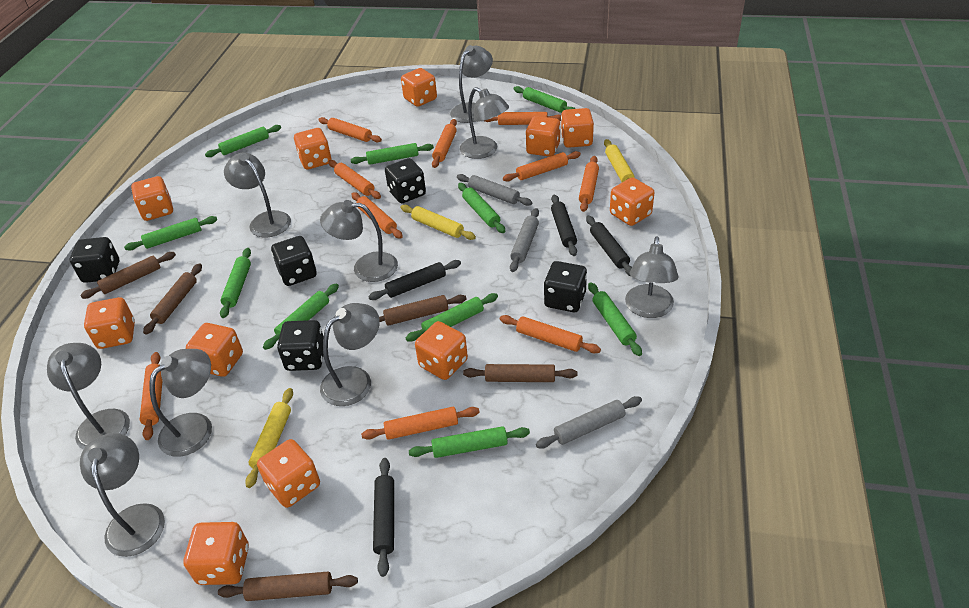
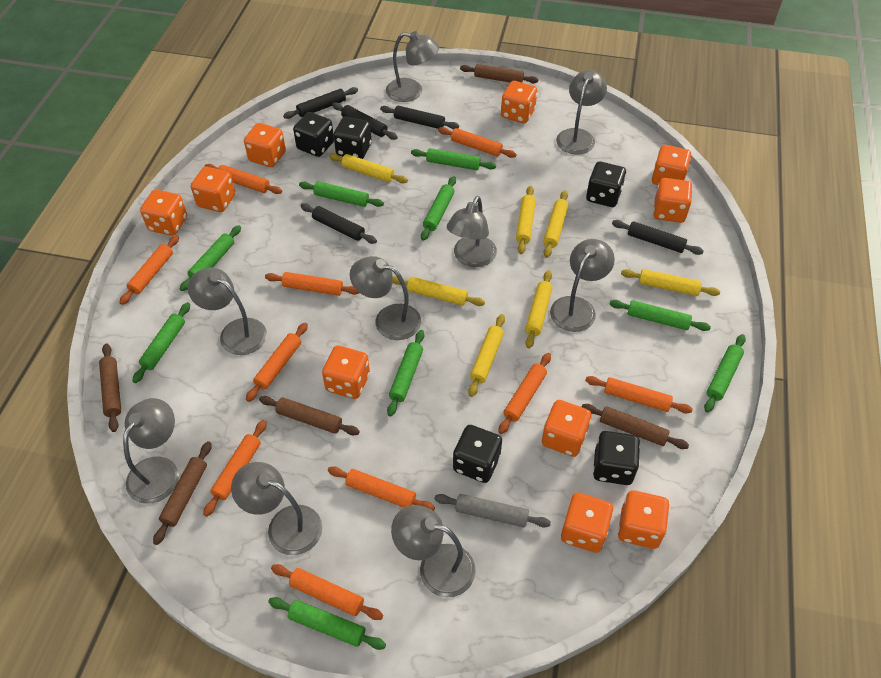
black rolling pin: 4 -> 5
green rolling pin: 10 -> 9
grey rolling pin: 3 -> 1
orange dice: 11 -> 10
yellow rolling pin: 3 -> 7

